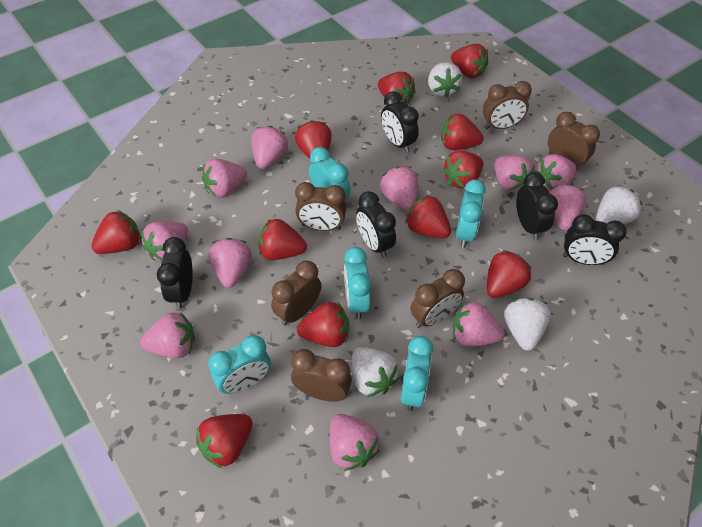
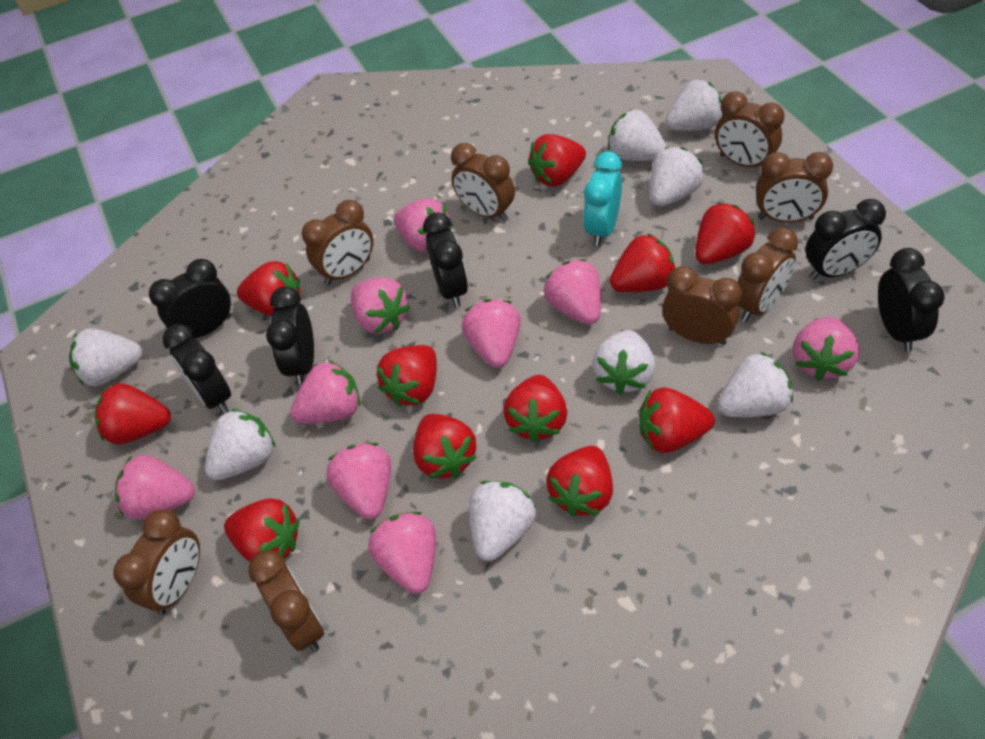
black clock: 5 -> 6
brown clock: 6 -> 8
pink strawberry: 11 -> 9
turquoise clock: 5 -> 1
white strawberry: 4 -> 8

